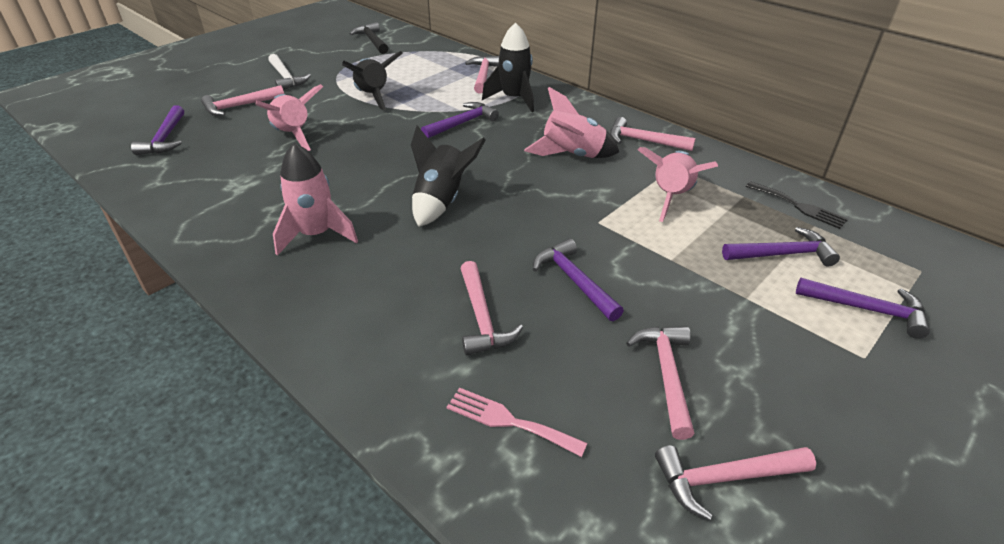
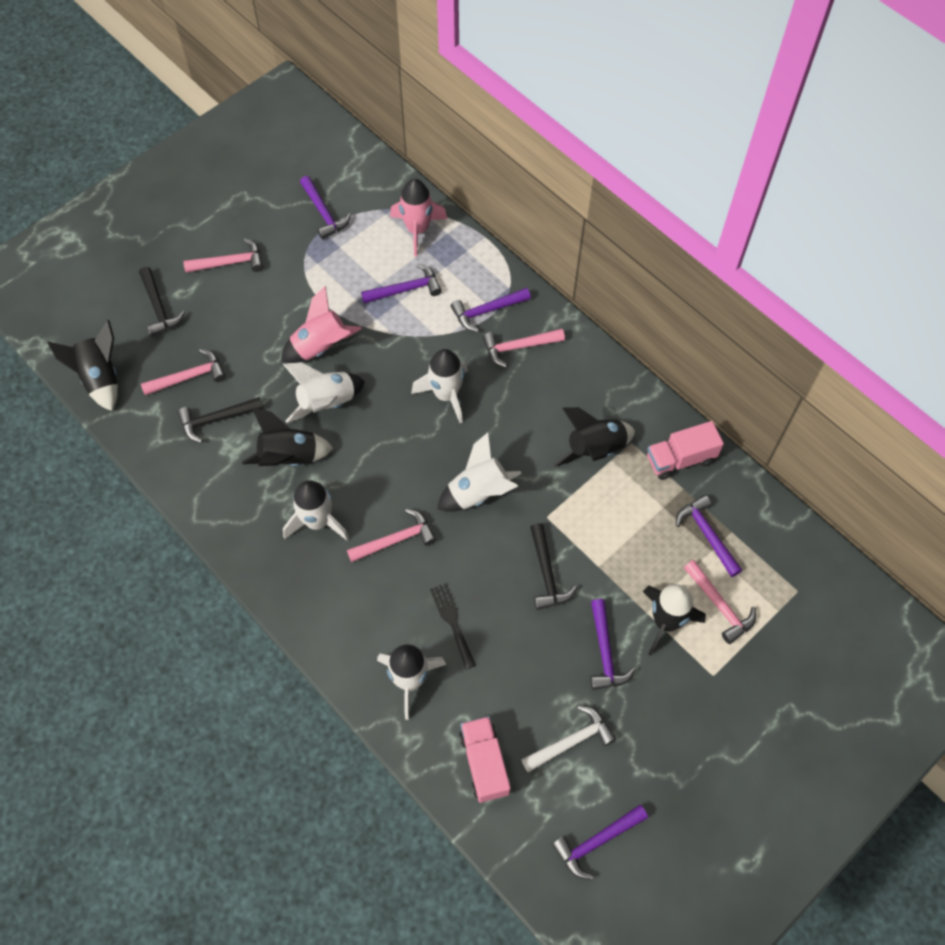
black hammer: 1 -> 3
black rocket: 3 -> 4
pink fork: 1 -> 0
pink hammer: 6 -> 5
pink rocket: 4 -> 2
pink truck: 0 -> 2
purple hammer: 5 -> 6
white rocket: 0 -> 5

